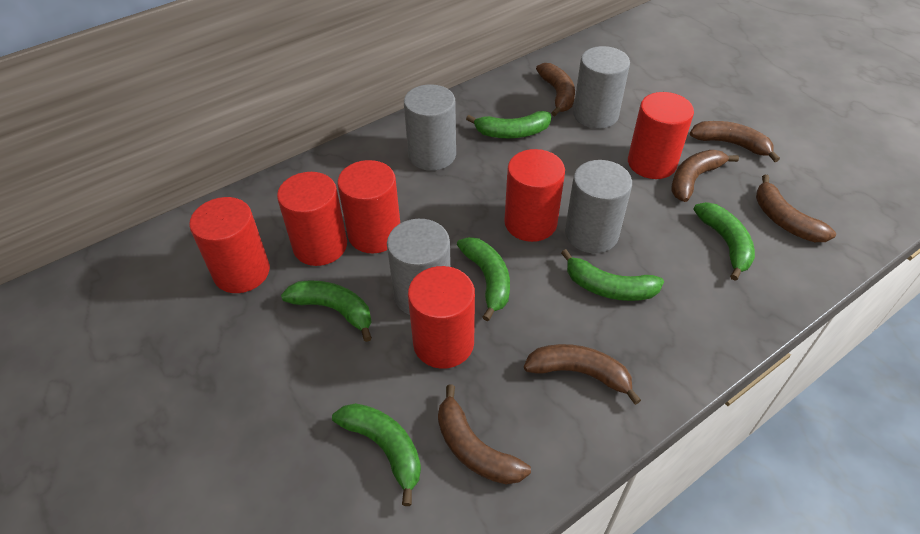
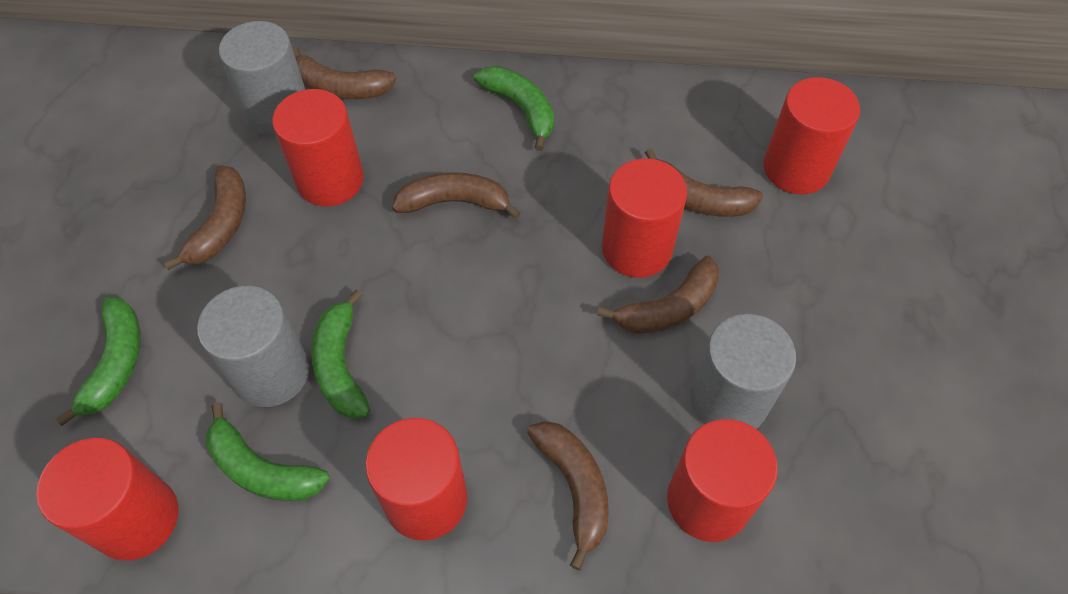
green banana: 6 -> 4
grey cylinder: 4 -> 3

